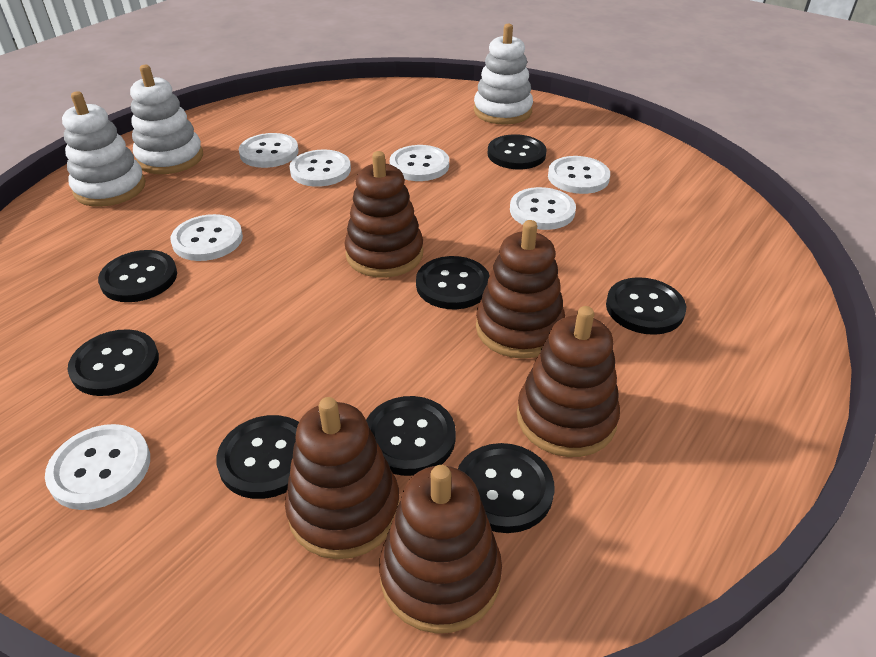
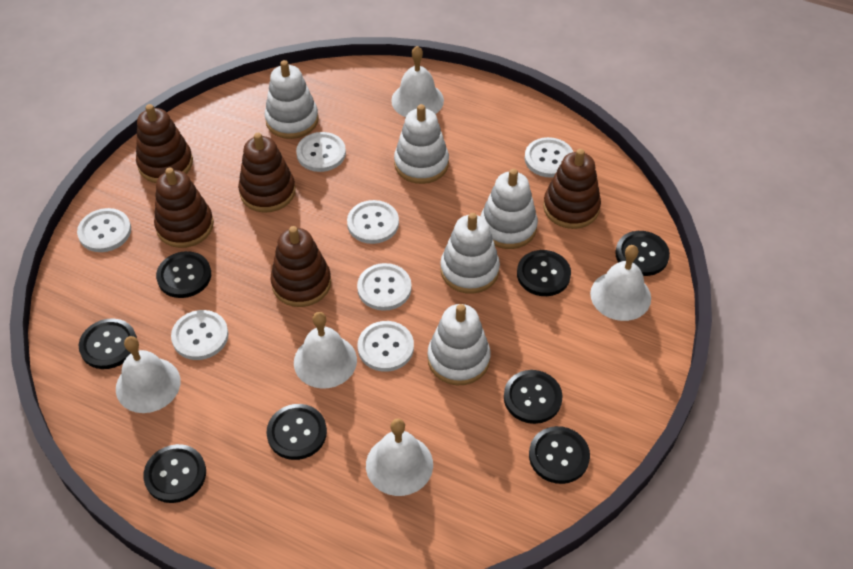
white bell: 0 -> 5
white stacking toy: 3 -> 5

